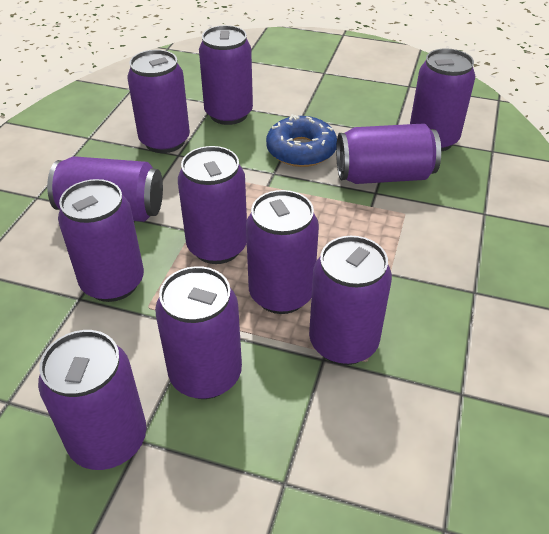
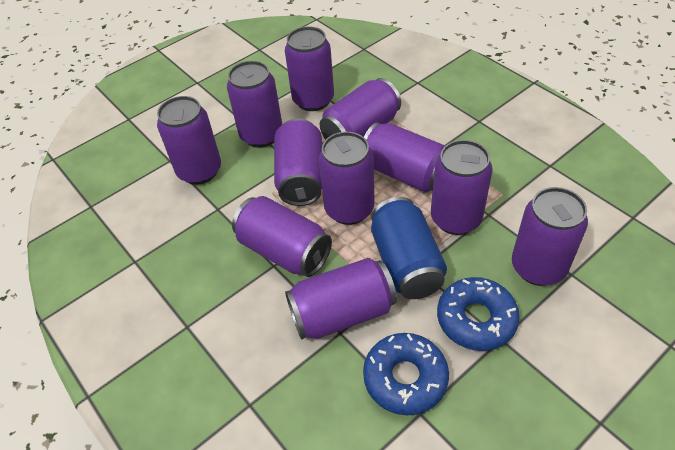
blue can: 0 -> 1
blue donut: 1 -> 2

